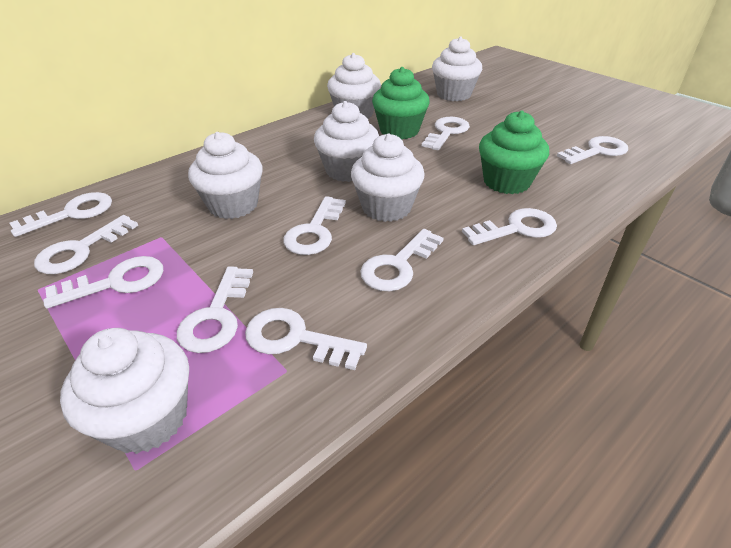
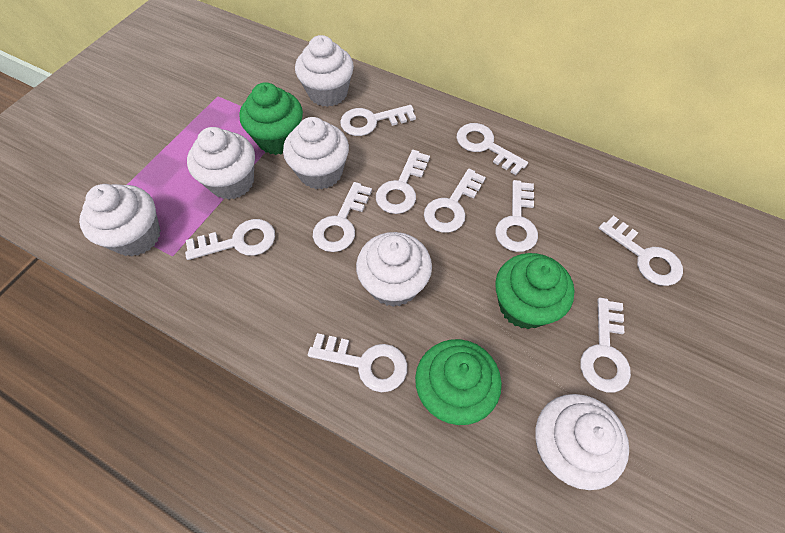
green cupcake: 2 -> 3

